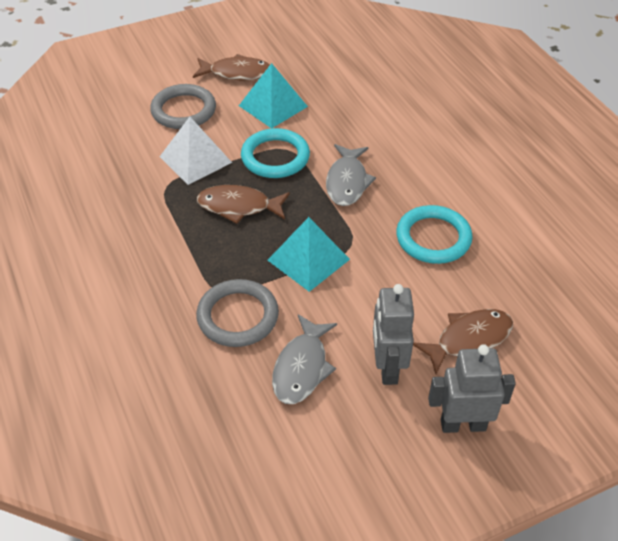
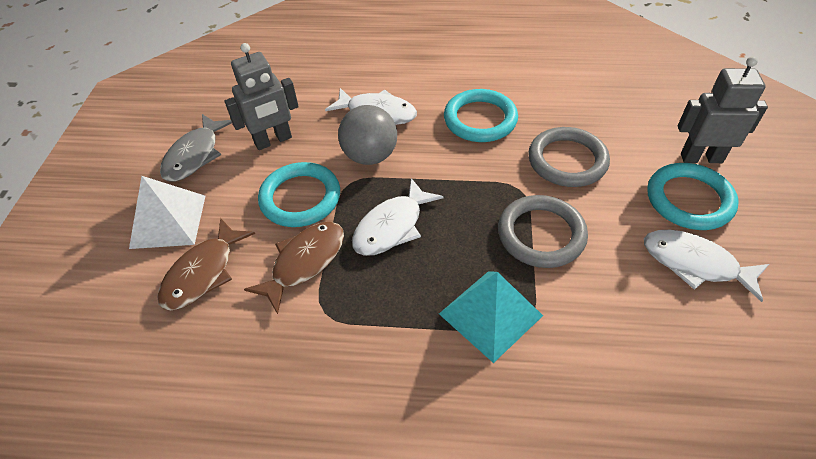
brown fish: 3 -> 2
grey ball: 0 -> 1
grey fish: 2 -> 1
turquoise pyramid: 2 -> 1
turquoise ring: 2 -> 3
white fish: 0 -> 3

